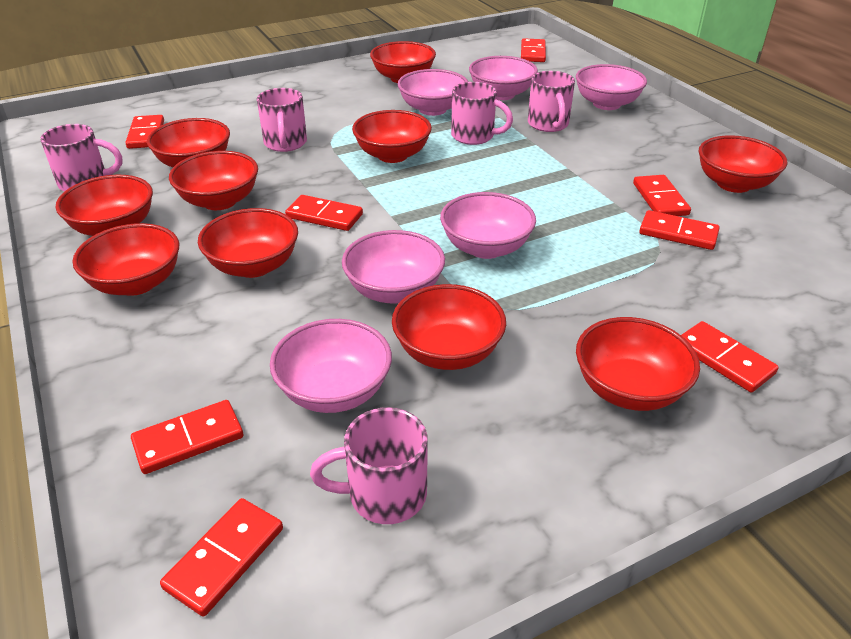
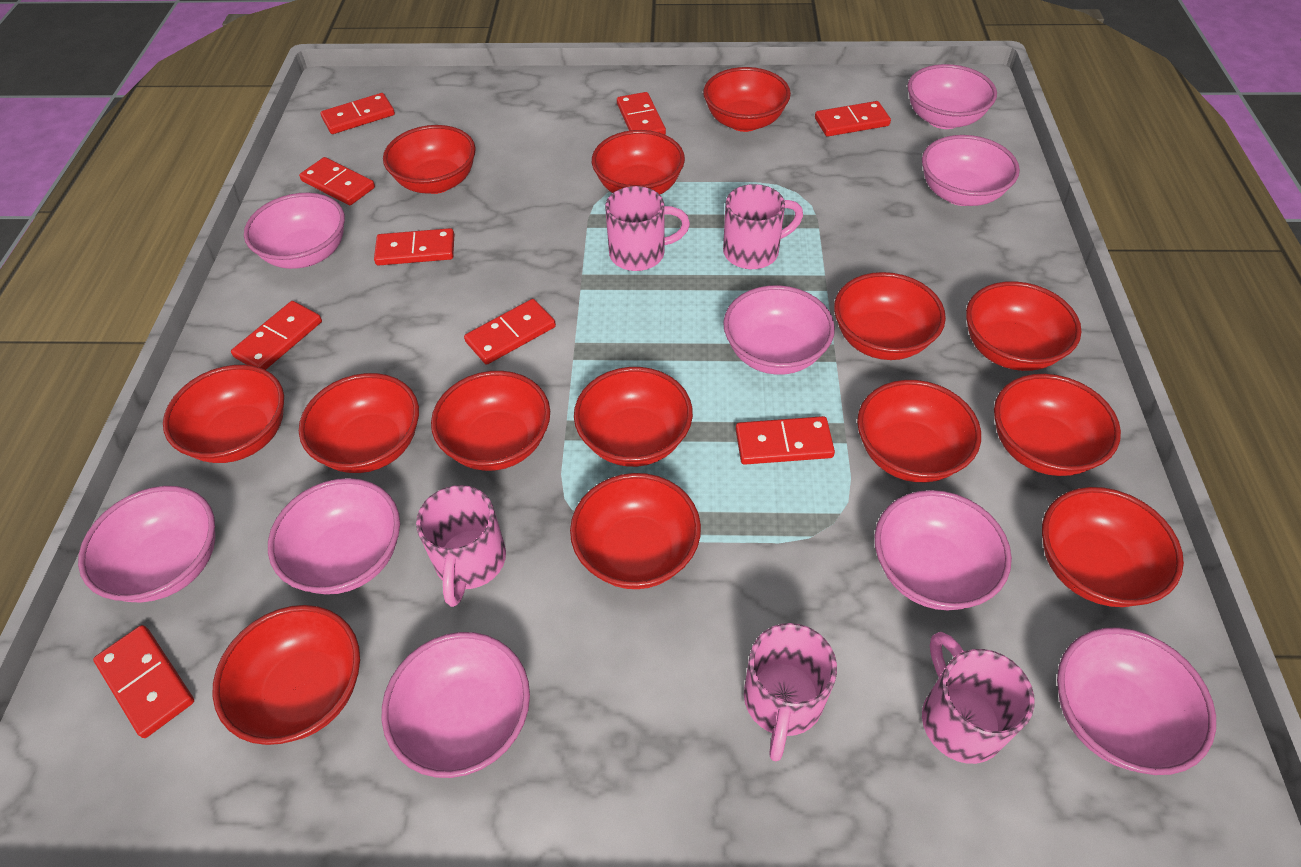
pink bowl: 6 -> 9
red bowl: 10 -> 14
red domino: 8 -> 9

